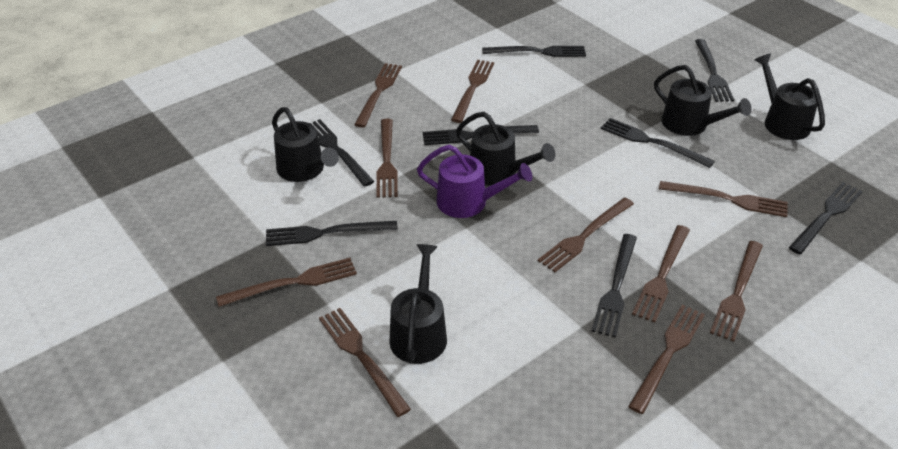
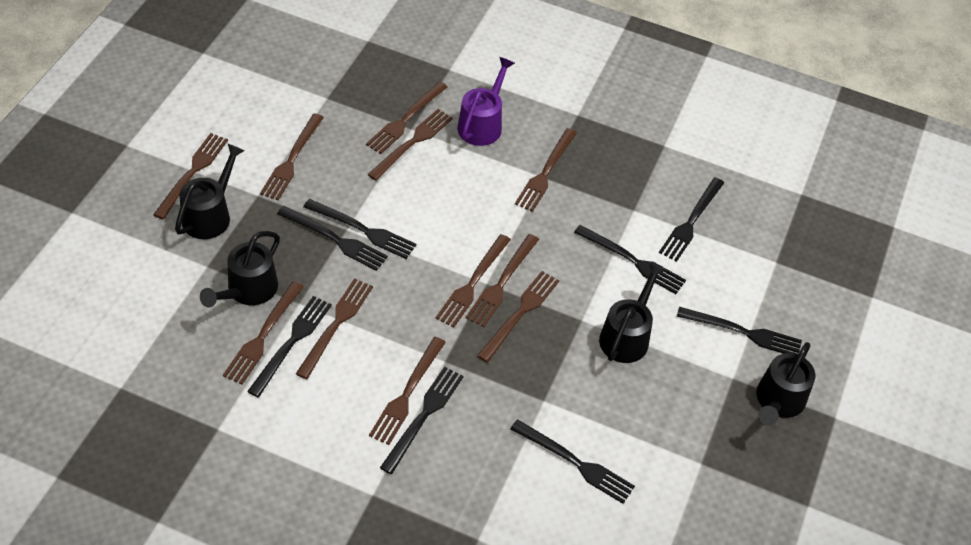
black watering can: 5 -> 4
brown fork: 10 -> 11

